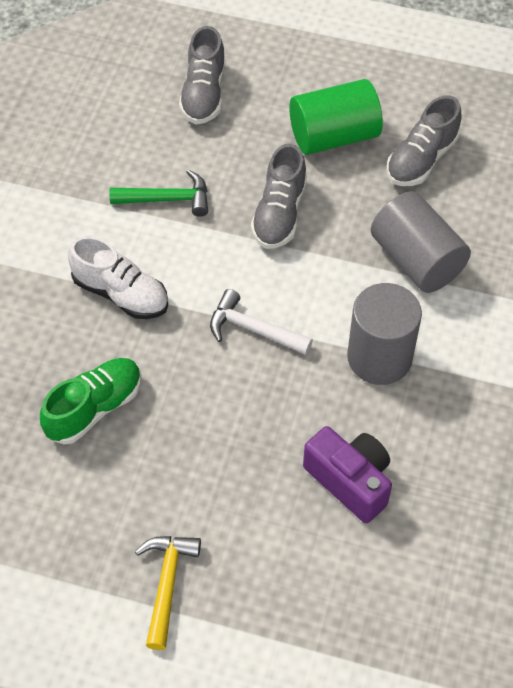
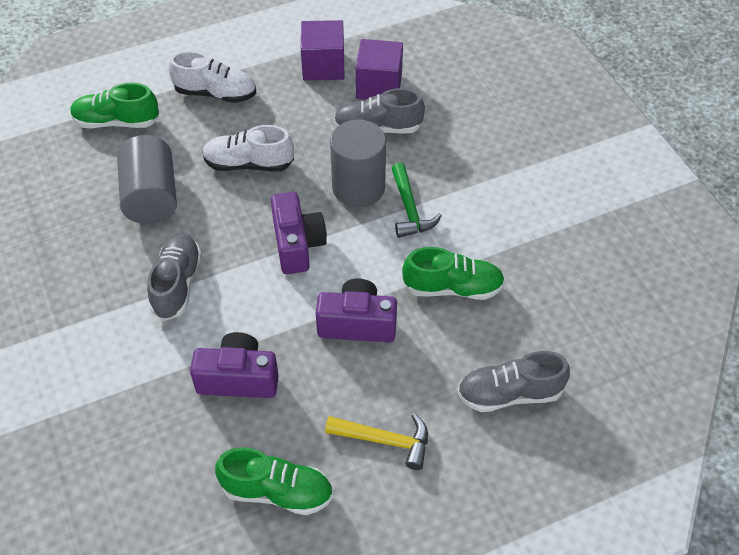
green cylinder: 1 -> 0
green shoe: 1 -> 3
purple camera: 1 -> 3
purple cube: 0 -> 2
white hammer: 1 -> 0
white shoe: 1 -> 2

